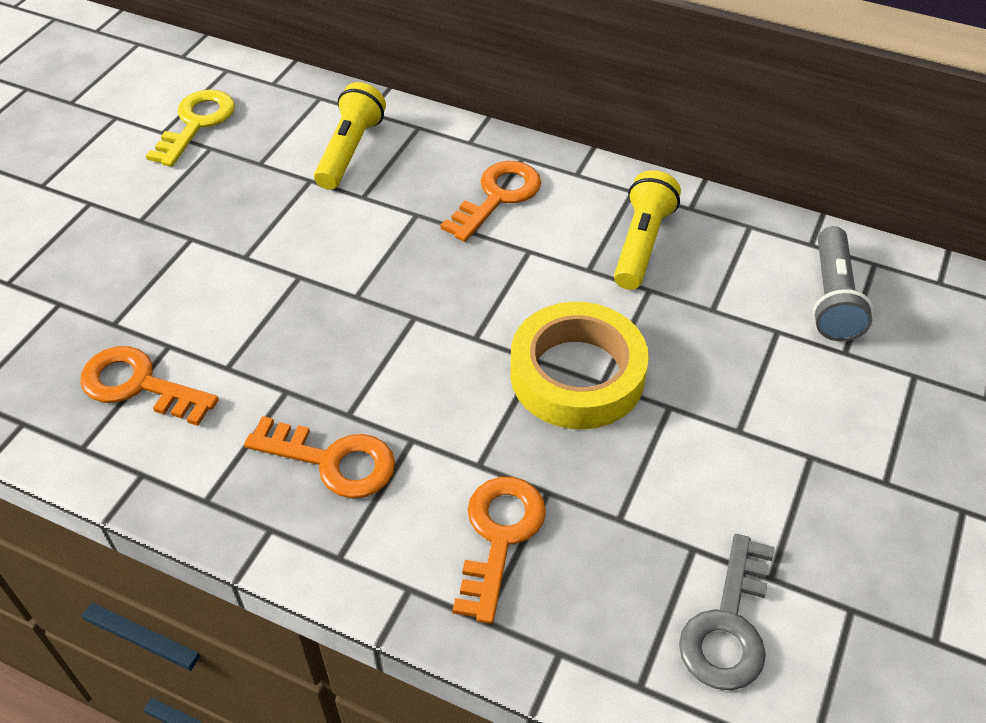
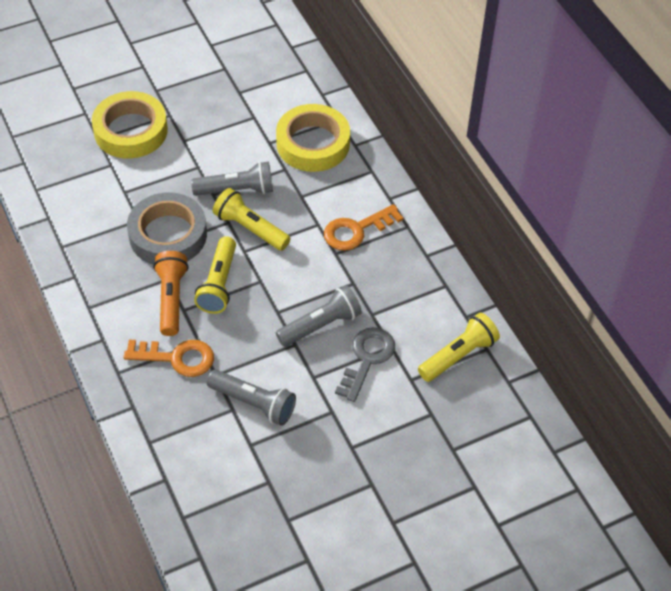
grey flashlight: 1 -> 3
grey tape: 0 -> 1
orange flashlight: 0 -> 1
orange key: 4 -> 2
yellow flashlight: 2 -> 3
yellow key: 1 -> 0
yellow tape: 1 -> 2

